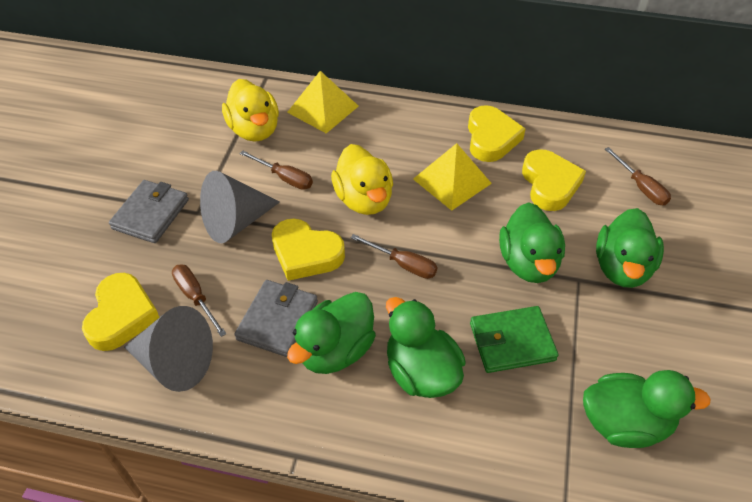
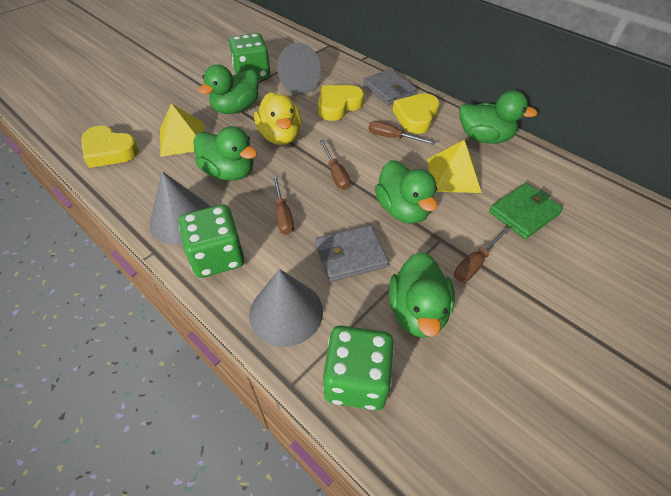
green dice: 0 -> 3
grey cone: 2 -> 3
yellow duck: 2 -> 1
yellow heart: 4 -> 3

